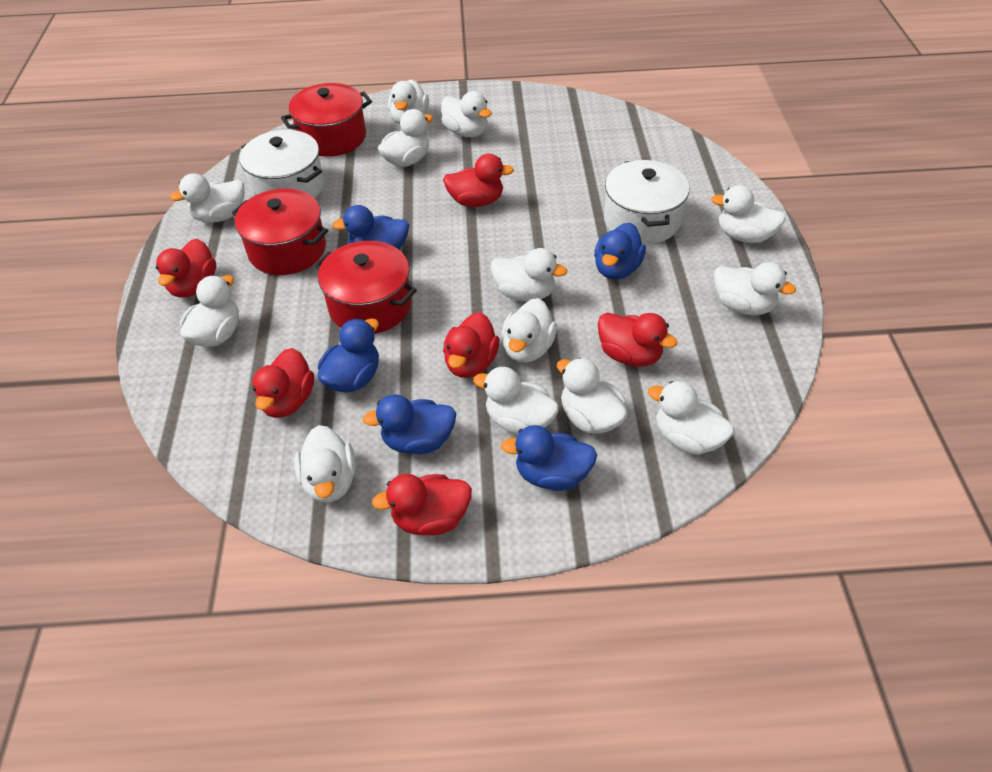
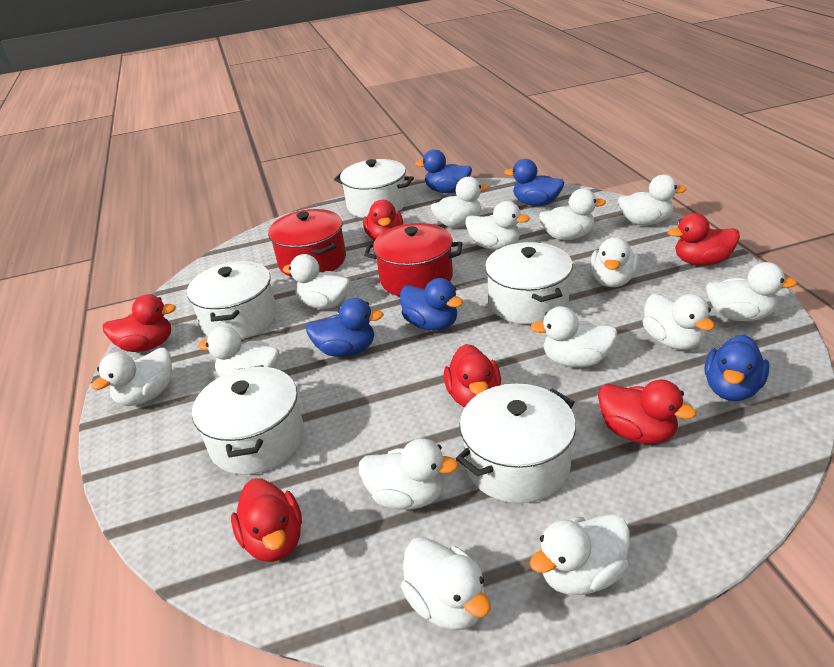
red pot: 3 -> 2
white duck: 13 -> 14
white pot: 2 -> 5

